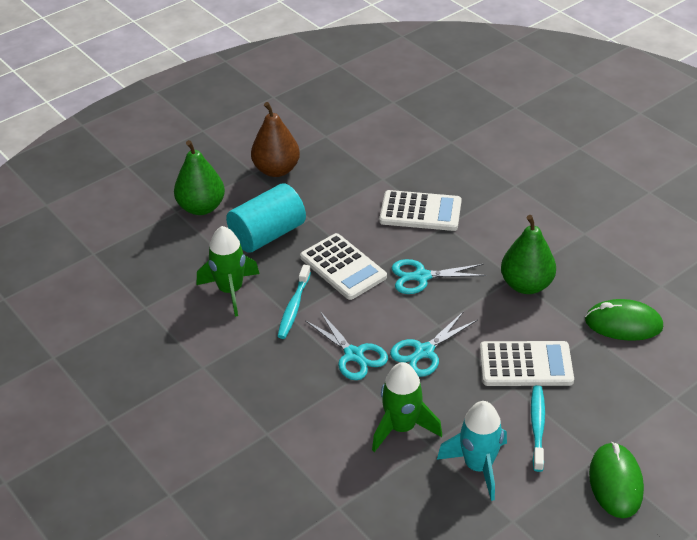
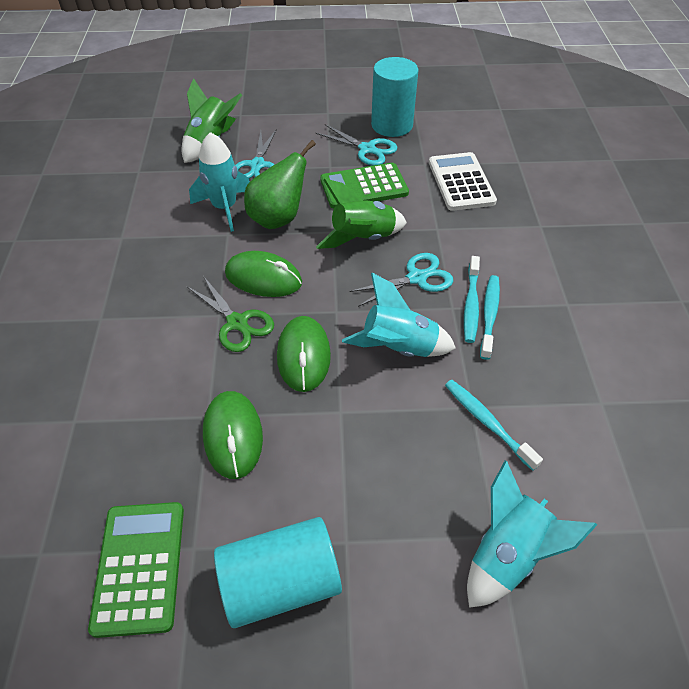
brown pear: 1 -> 0
green calculator: 0 -> 2
green mouse: 2 -> 3
green pear: 2 -> 1
green scissors: 0 -> 1
turquoise cylinder: 1 -> 2
turquoise rocket: 1 -> 3
turquoise toothbrush: 2 -> 3
white calculator: 3 -> 1

